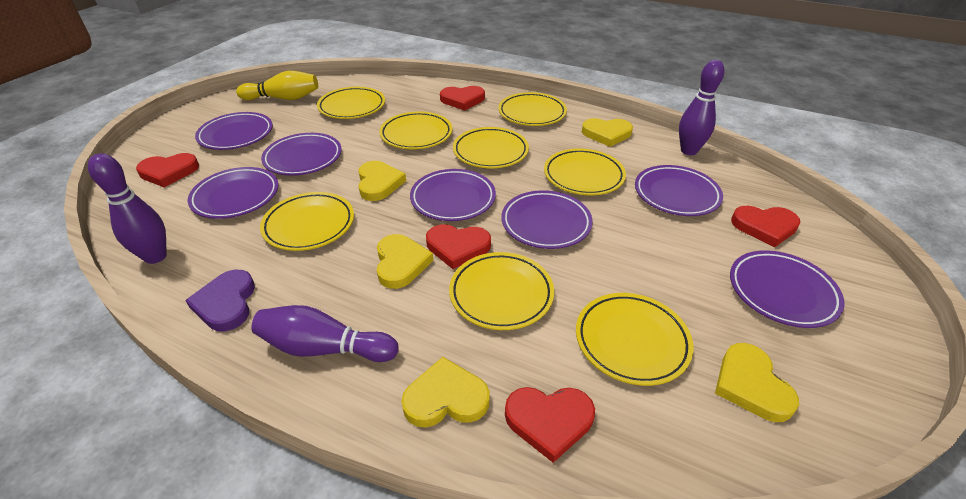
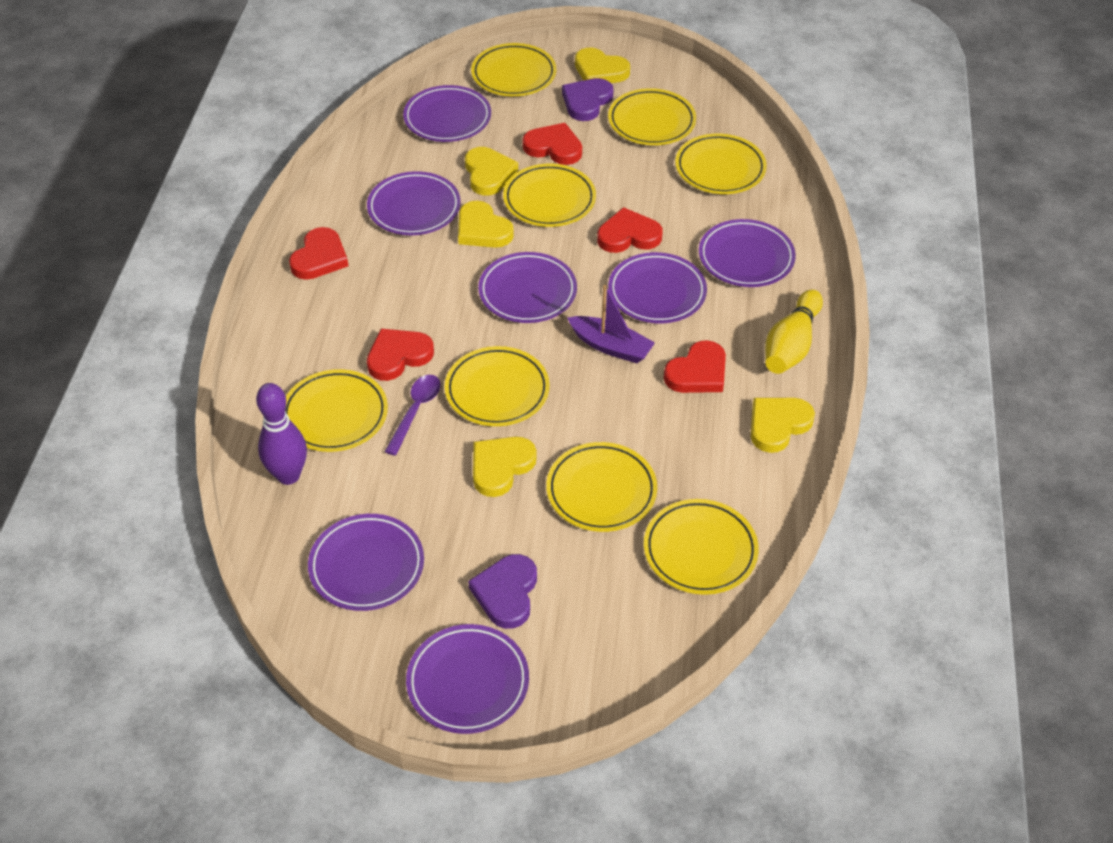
purple boat: 0 -> 1
purple bowling pin: 3 -> 1
purple heart: 1 -> 2
purple spoon: 0 -> 1

